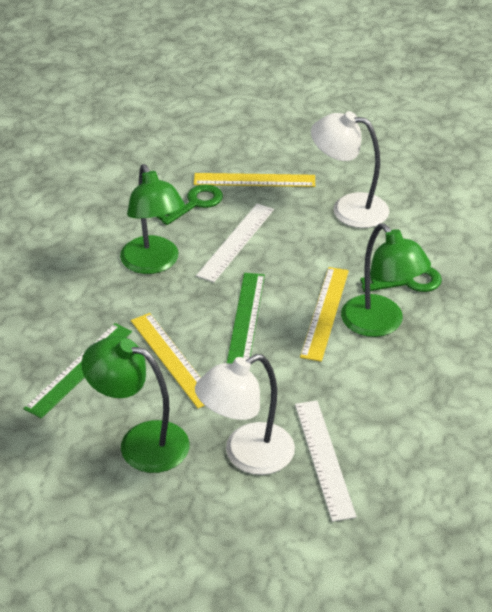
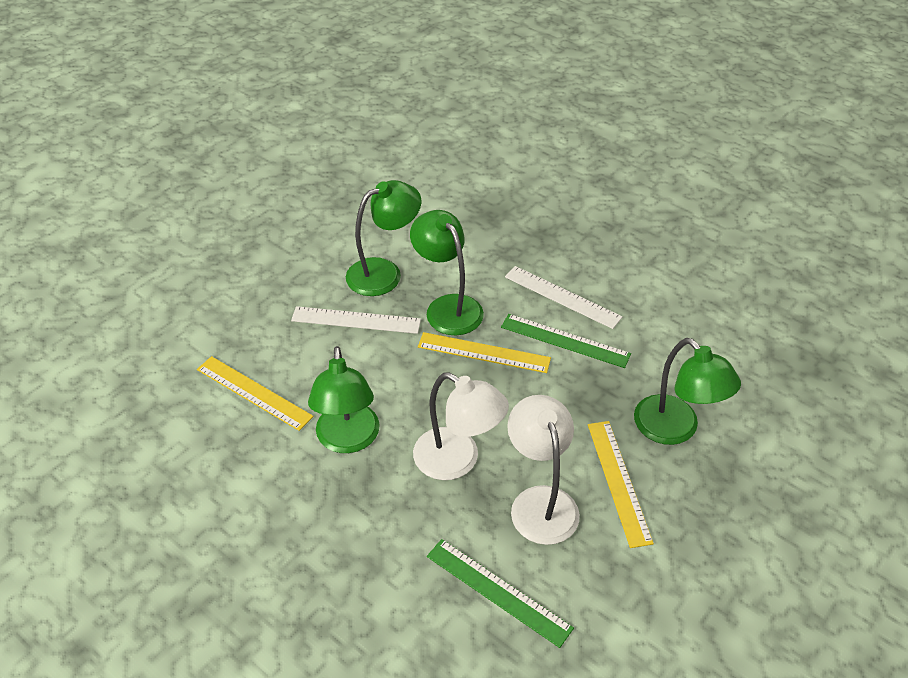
green key: 2 -> 0
green lamp: 3 -> 4

